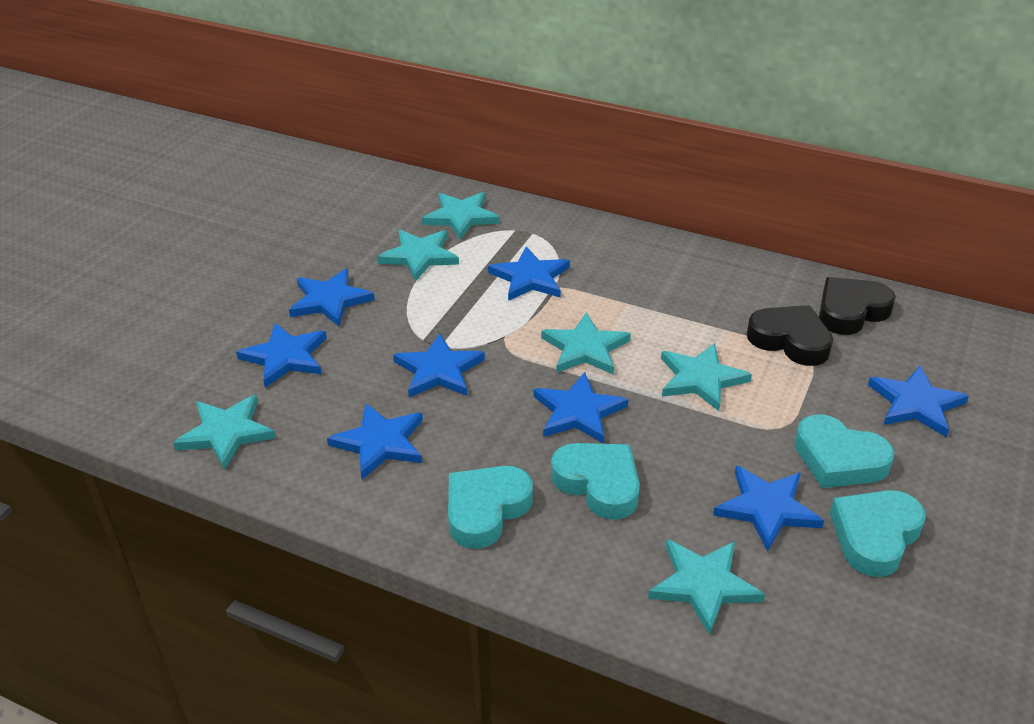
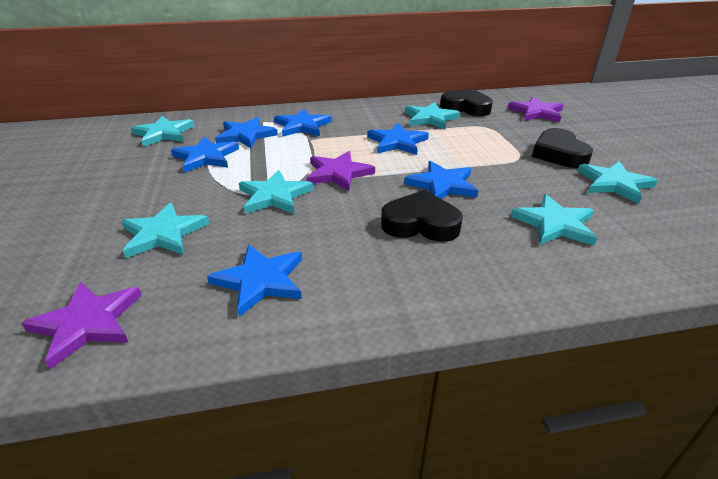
black heart: 2 -> 3
blue star: 8 -> 6
purple star: 0 -> 3
turquoise heart: 4 -> 0

